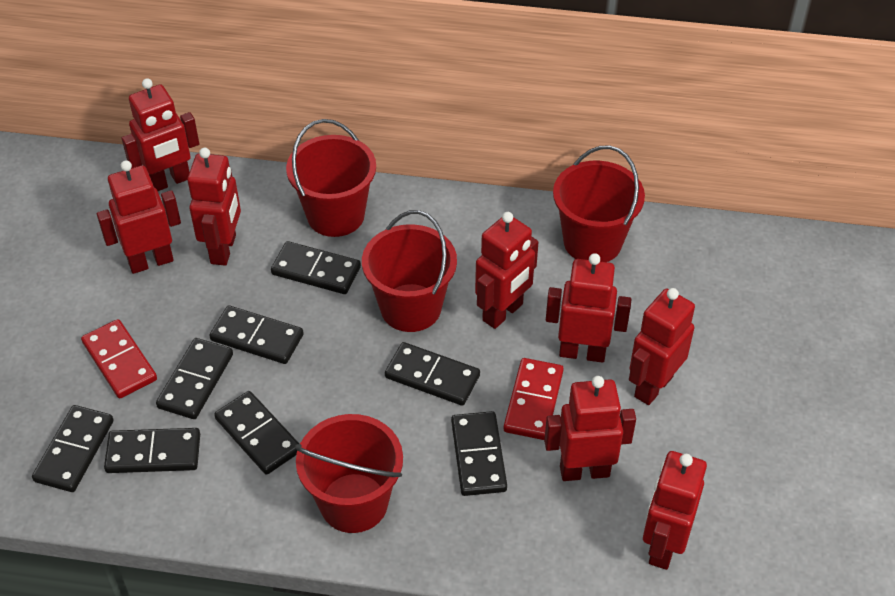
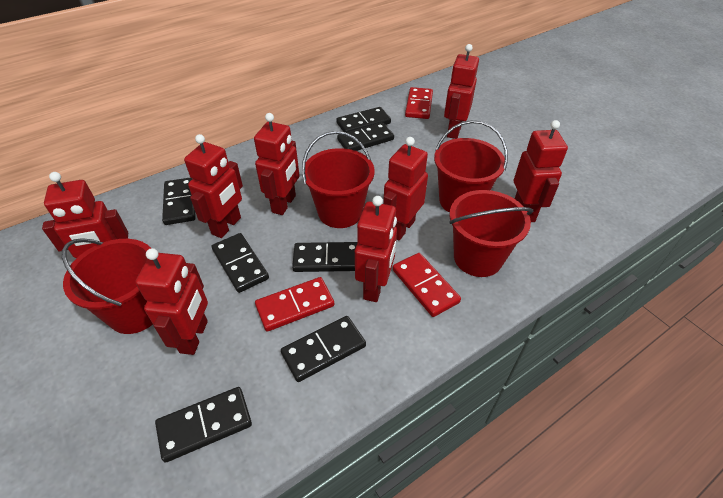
black domino: 8 -> 7
red domino: 2 -> 3

